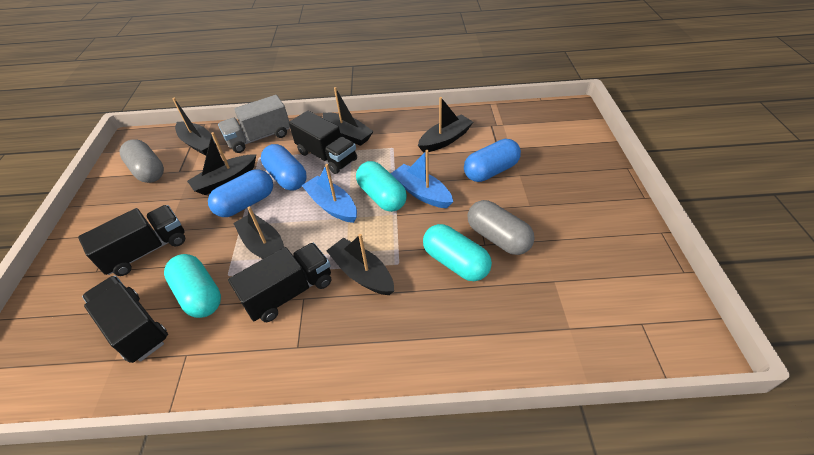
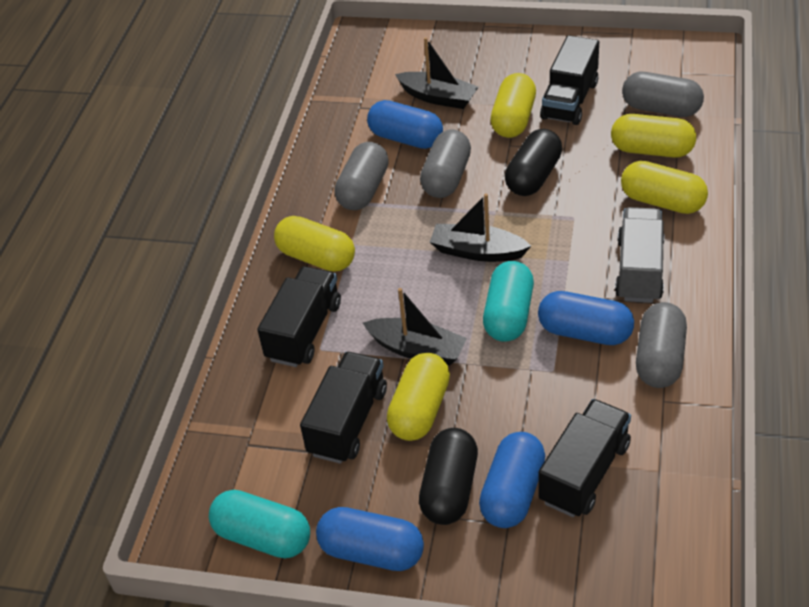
black boat: 6 -> 3
black capsule: 0 -> 2
blue boat: 2 -> 0
blue capsule: 3 -> 4
grey capsule: 2 -> 4
turquoise capsule: 3 -> 2
yellow capsule: 0 -> 5

